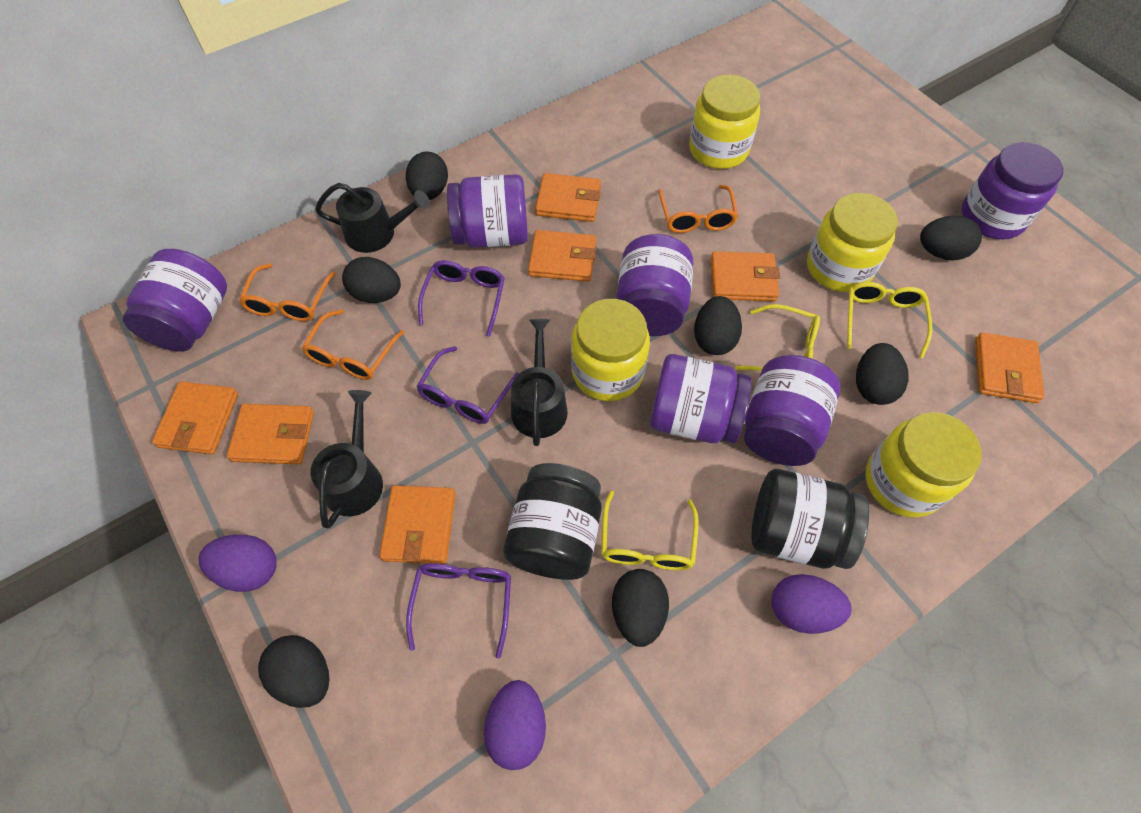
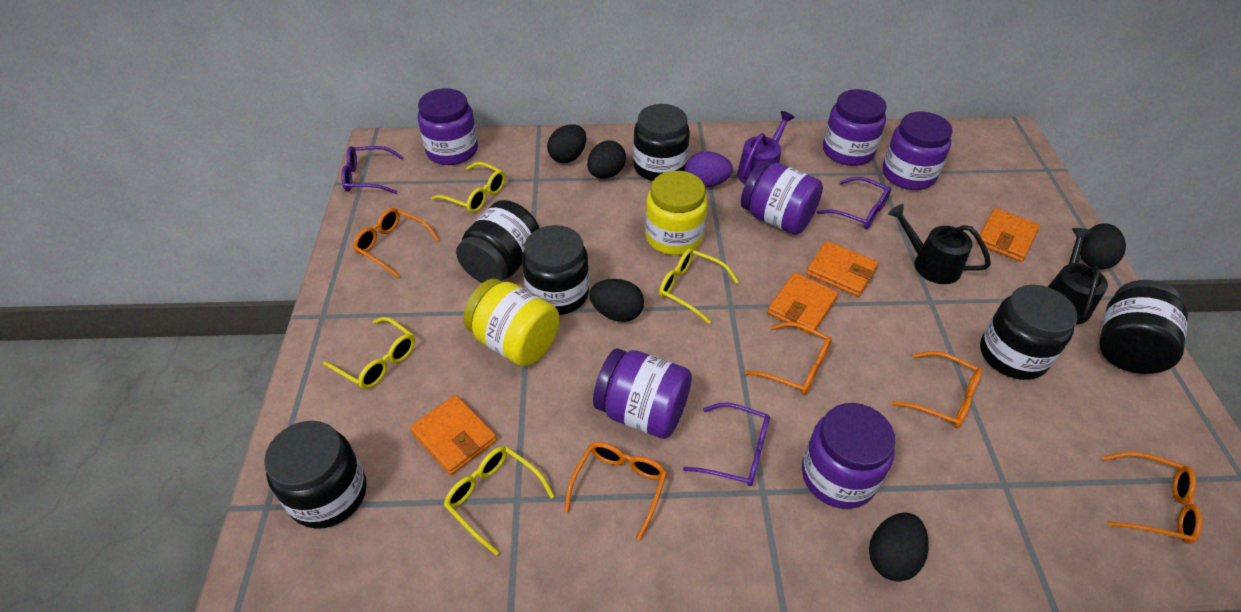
black egg: 7 -> 5
black jar: 2 -> 6
black watering can: 3 -> 2
orange glasses: 3 -> 5
orange wallet: 7 -> 4
purple egg: 3 -> 1
purple watering can: 0 -> 1
yellow glasses: 3 -> 4
yellow jar: 4 -> 2

